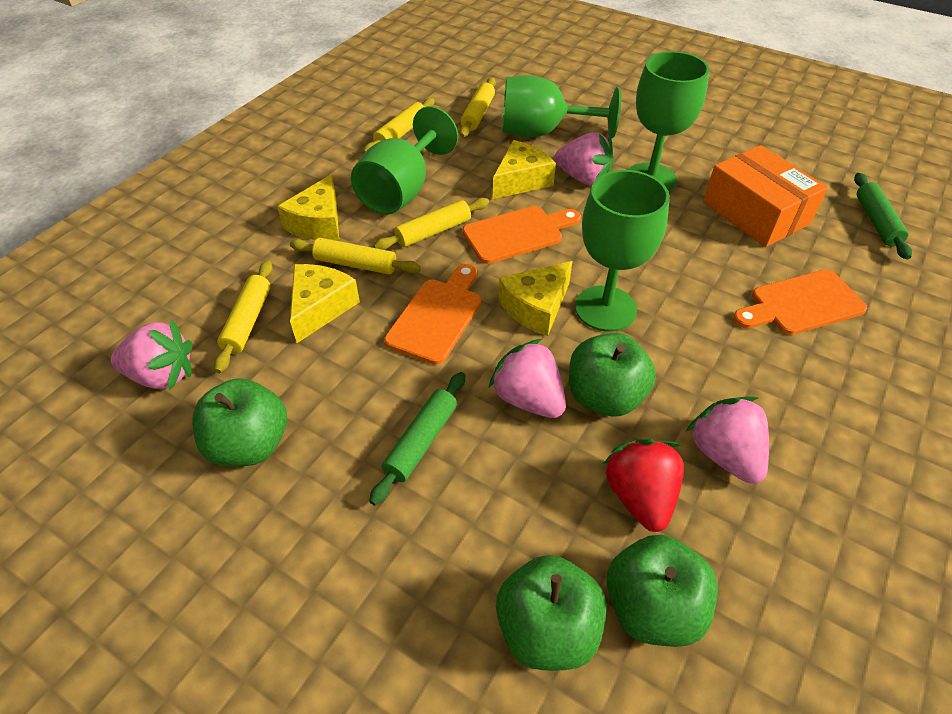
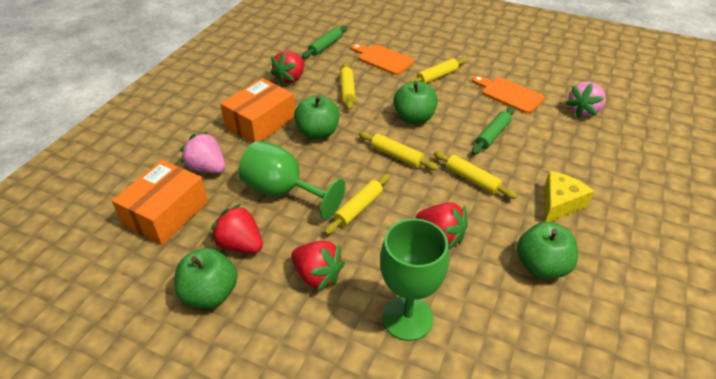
green goblet: 4 -> 2
orange box: 1 -> 2
orange cutting board: 3 -> 2
pink strawberry: 4 -> 2
red strawberry: 1 -> 4
yellow cheese: 4 -> 1

